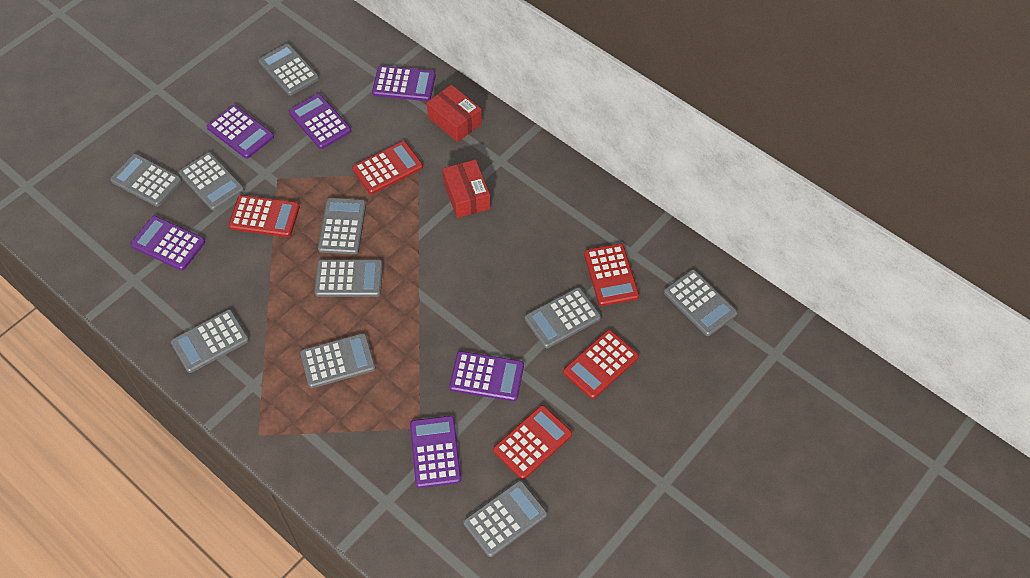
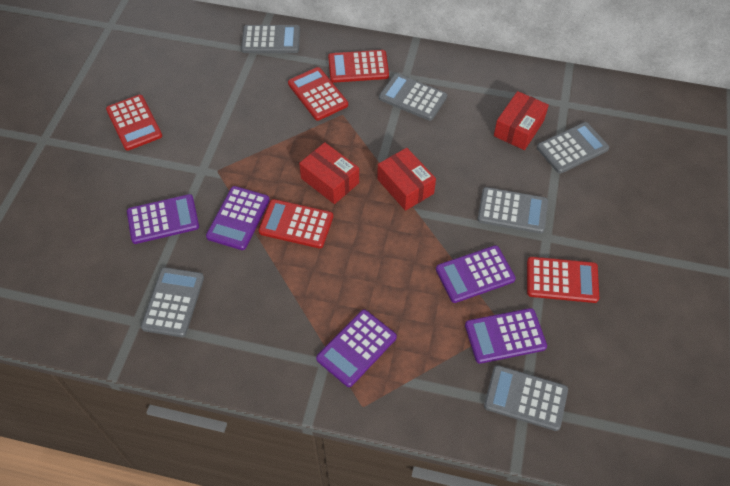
grey calculator: 10 -> 6
purple calculator: 6 -> 5
red box: 2 -> 3

